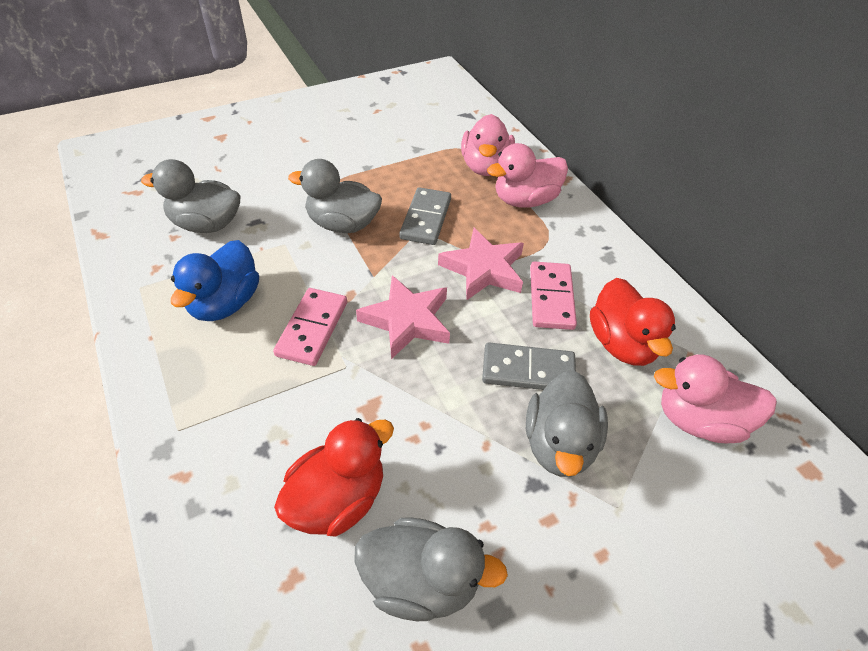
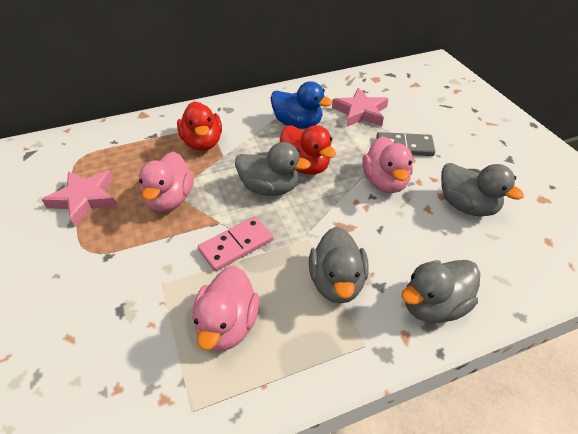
grey domino: 2 -> 1
pink domino: 2 -> 1

